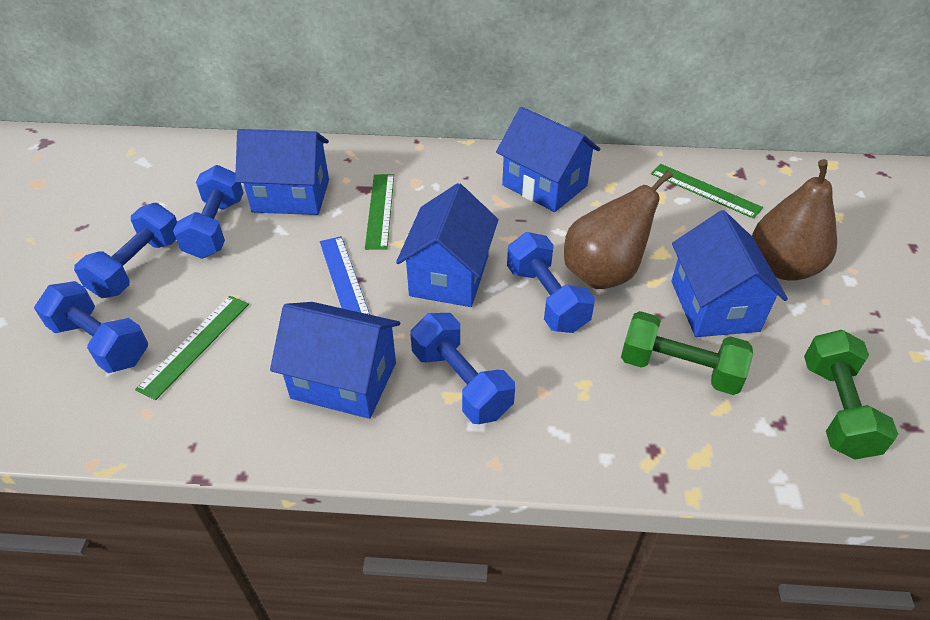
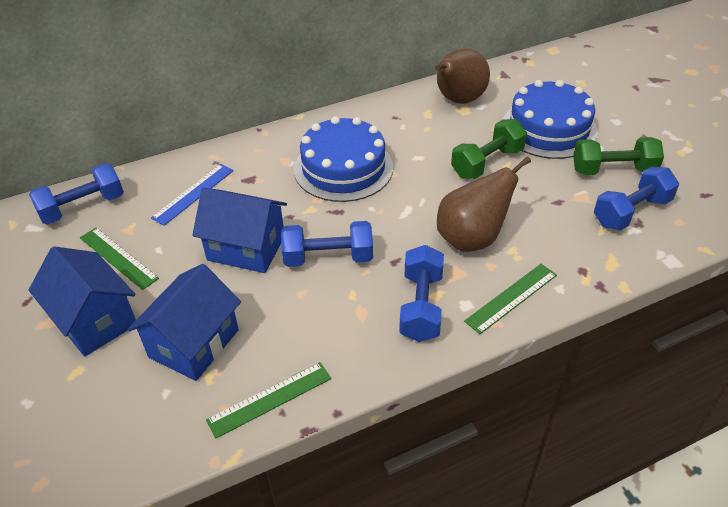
blue cake: 0 -> 2
blue dumbbell: 5 -> 4
blue house: 5 -> 3

